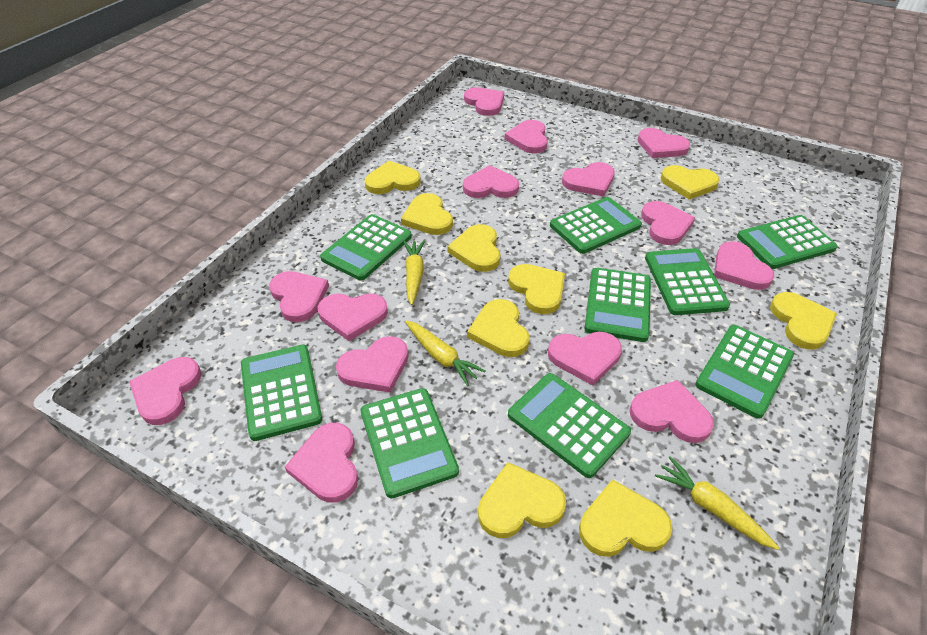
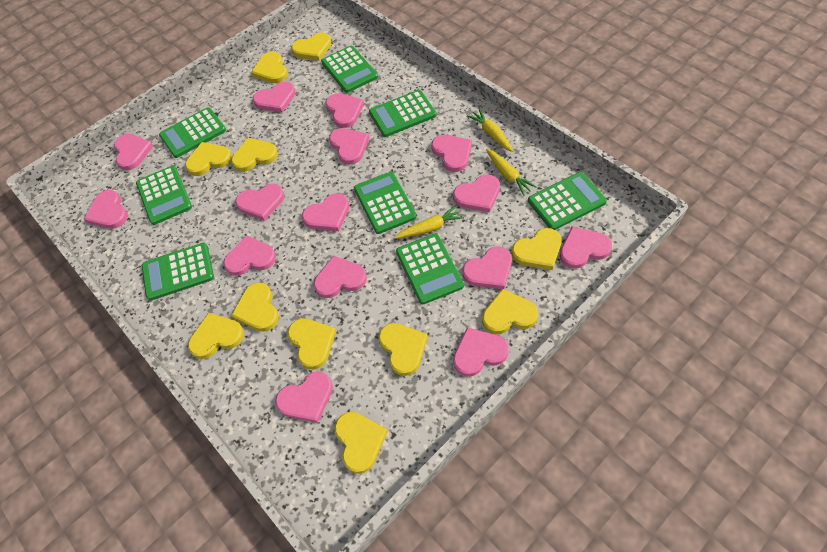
green calculator: 9 -> 8
pink heart: 14 -> 15
yellow heart: 9 -> 11

